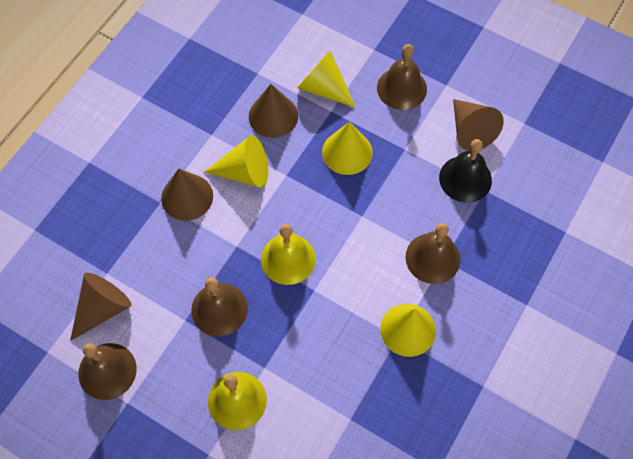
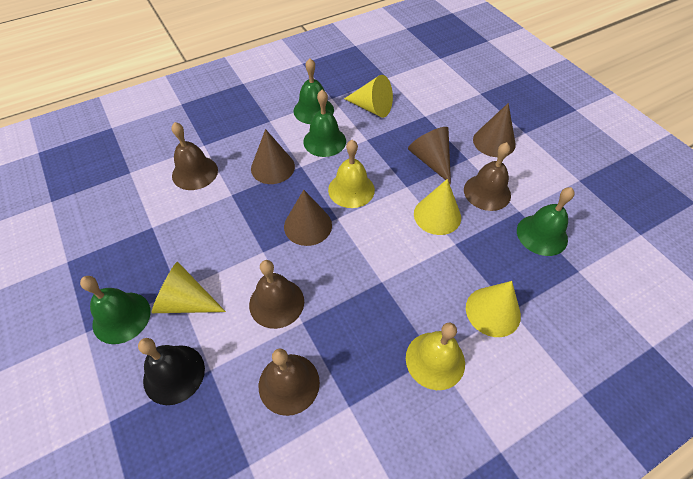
green bell: 0 -> 4

